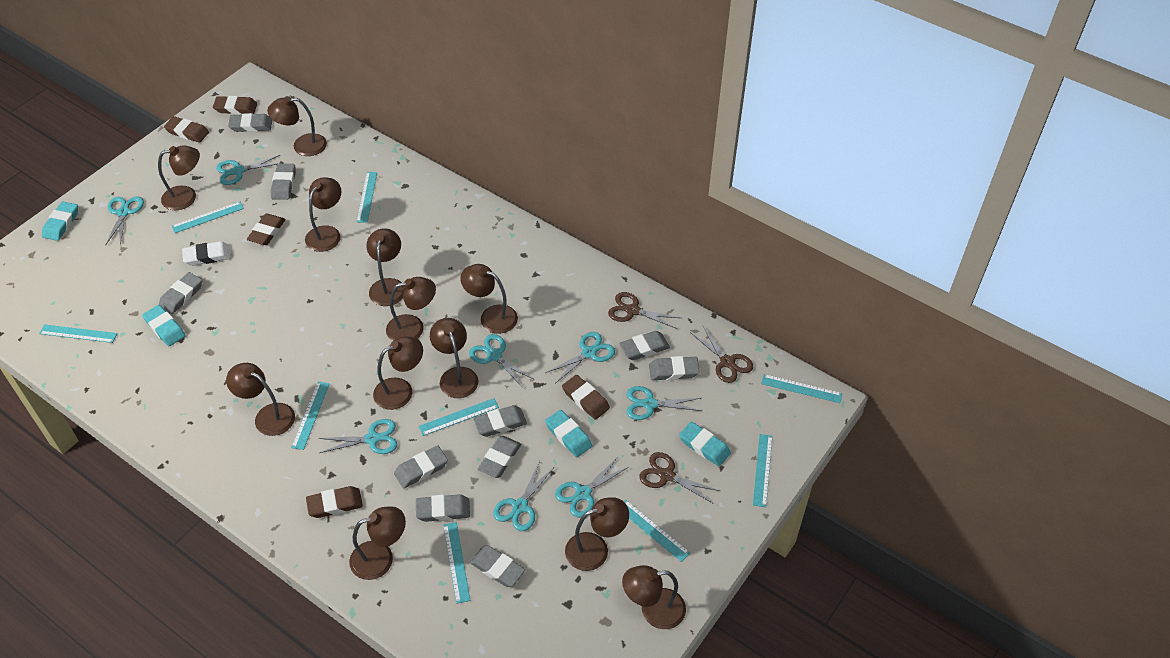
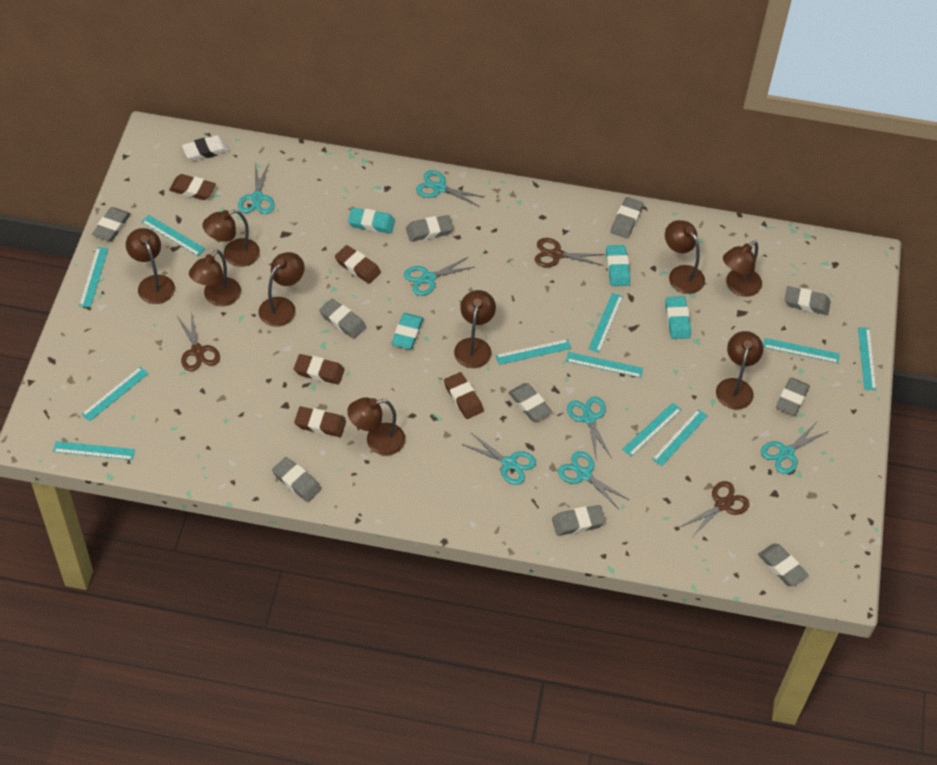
brown lamp: 12 -> 9
turquoise ruler: 9 -> 11
turquoise scissors: 8 -> 7

